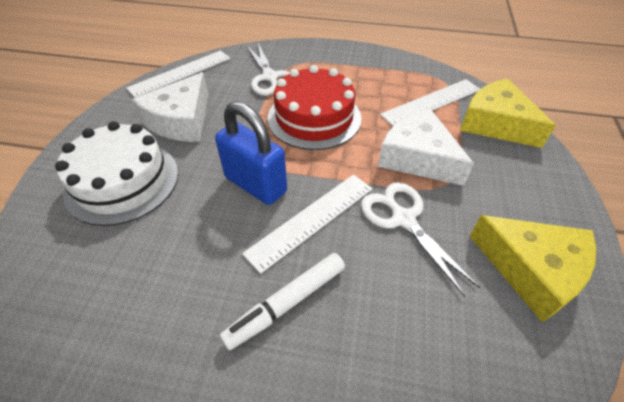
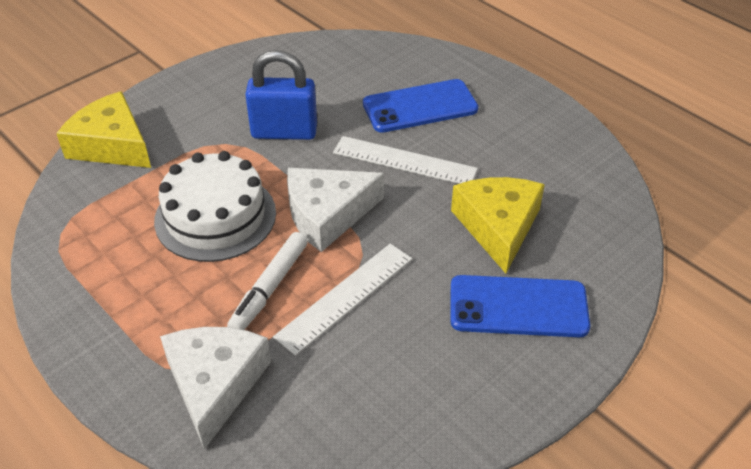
blue phone: 0 -> 2
red cake: 1 -> 0
white ruler: 3 -> 2
white scissors: 2 -> 0

